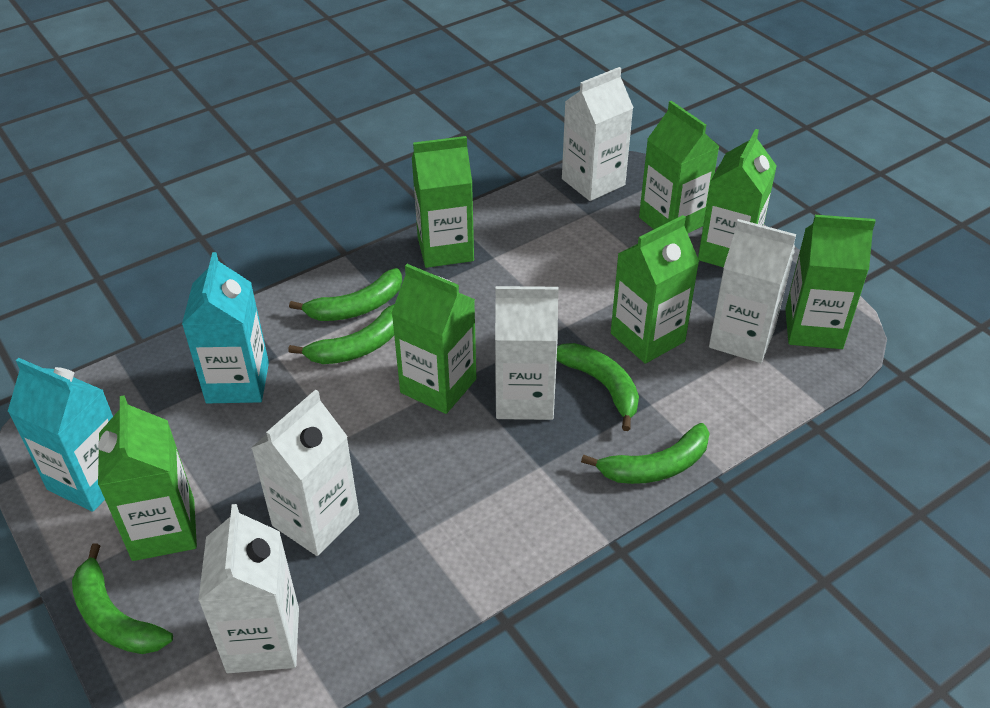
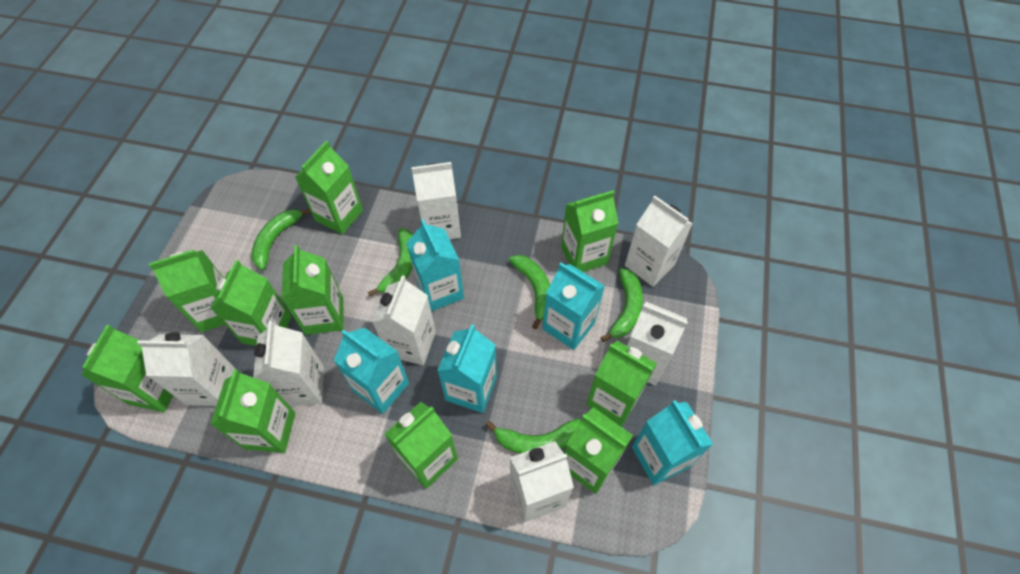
green carton: 7 -> 10
turquoise carton: 2 -> 5
white carton: 5 -> 7

